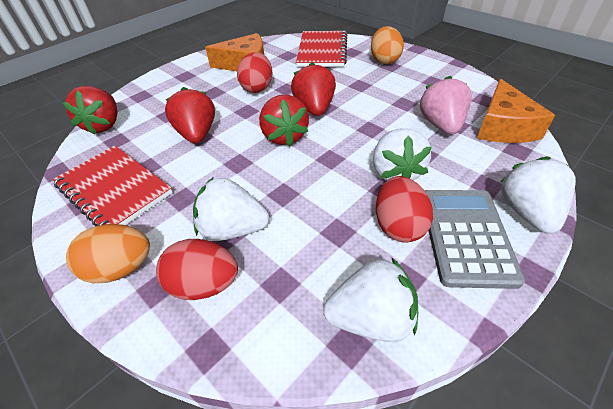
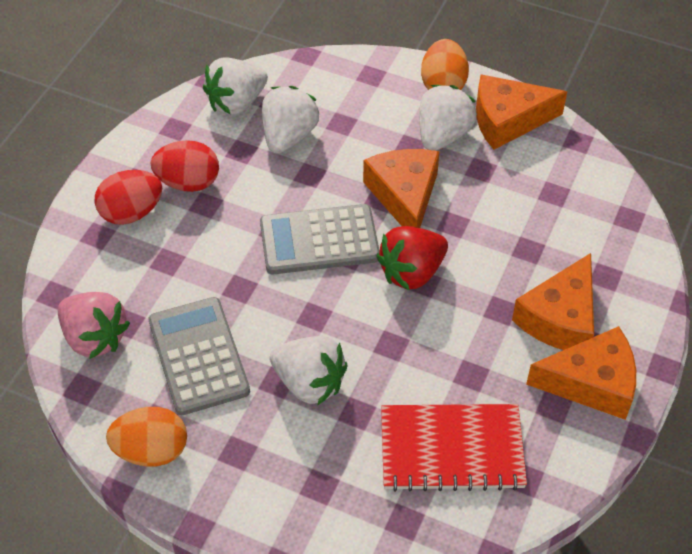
grey calculator: 1 -> 2
orange cheese: 2 -> 4
red egg: 3 -> 2
red notebook: 2 -> 1
red strawberry: 4 -> 1

